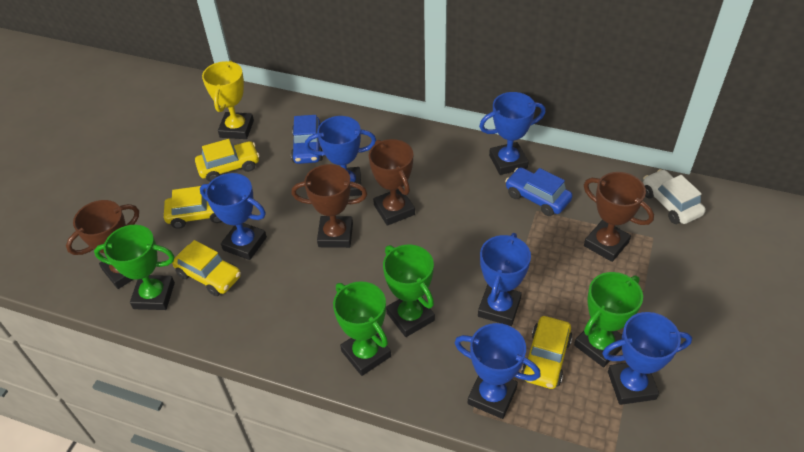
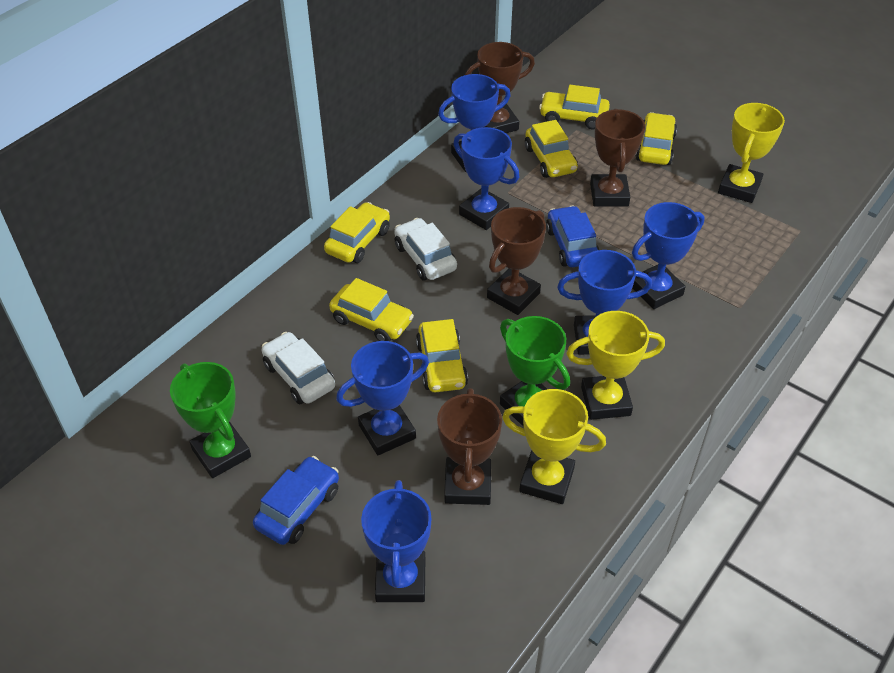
green trophy: 4 -> 2
white car: 1 -> 2
yellow car: 4 -> 6
yellow trophy: 1 -> 3

